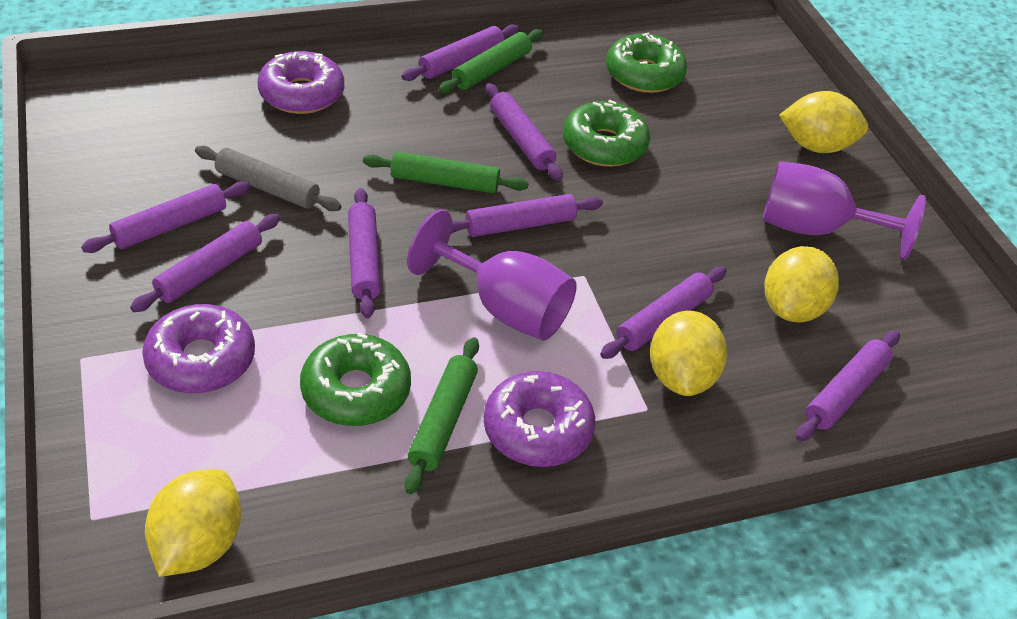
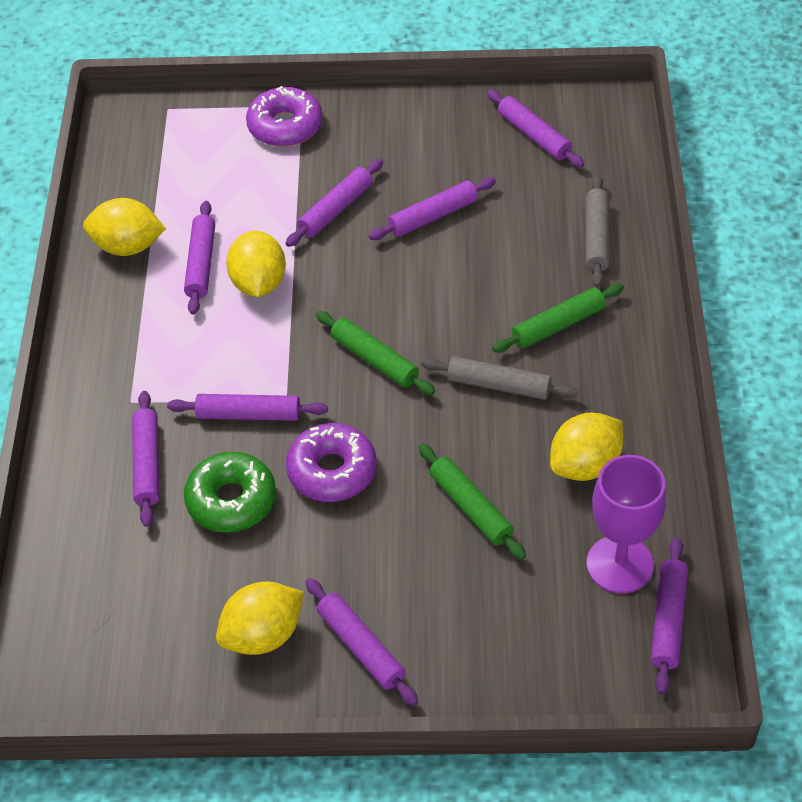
green donut: 3 -> 1
grey rolling pin: 1 -> 2
purple donut: 3 -> 2
purple goblet: 2 -> 1

